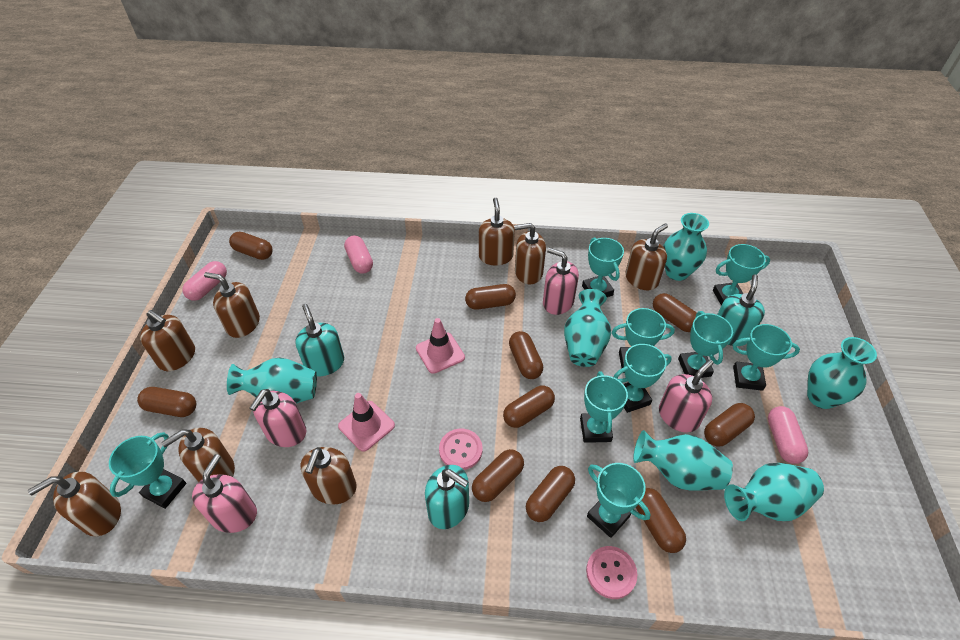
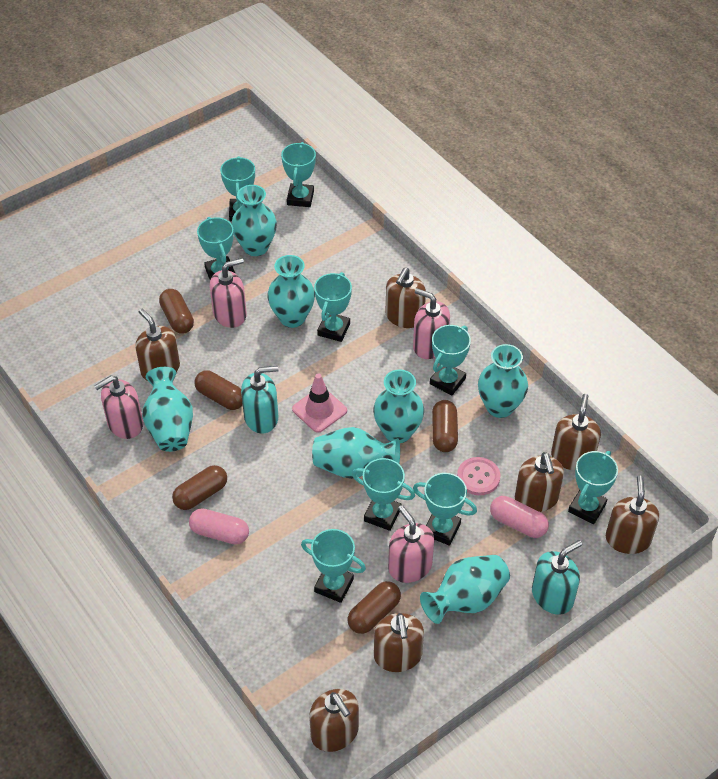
brown capsule: 10 -> 5
brown soap dispenser: 8 -> 7
pink button: 2 -> 1
pink capsule: 3 -> 2
pink traffic cone: 2 -> 1
turquoise soap dispenser: 3 -> 2
turquoise vase: 6 -> 7

